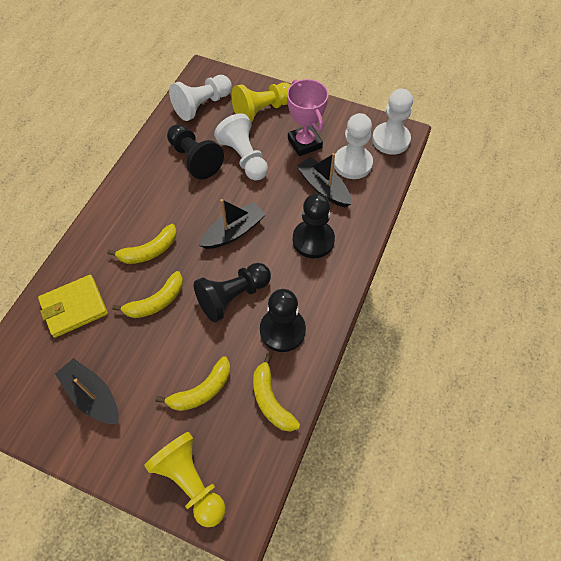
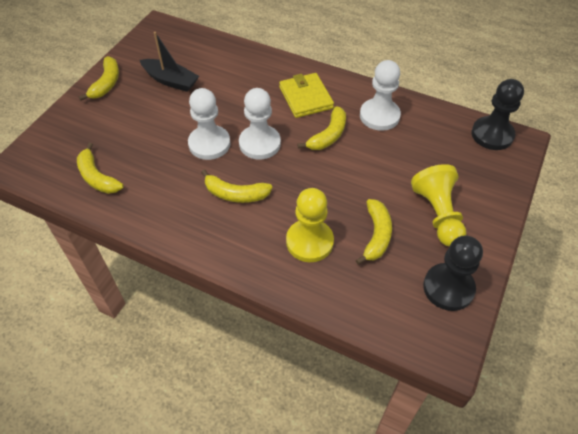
black boat: 3 -> 1
black pawn: 4 -> 2
pink trophy: 1 -> 0
white pawn: 4 -> 3
yellow banana: 4 -> 5

